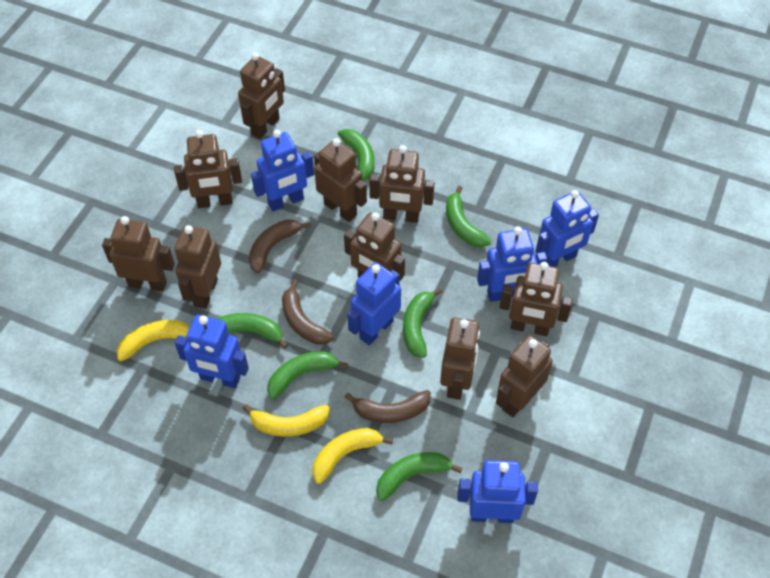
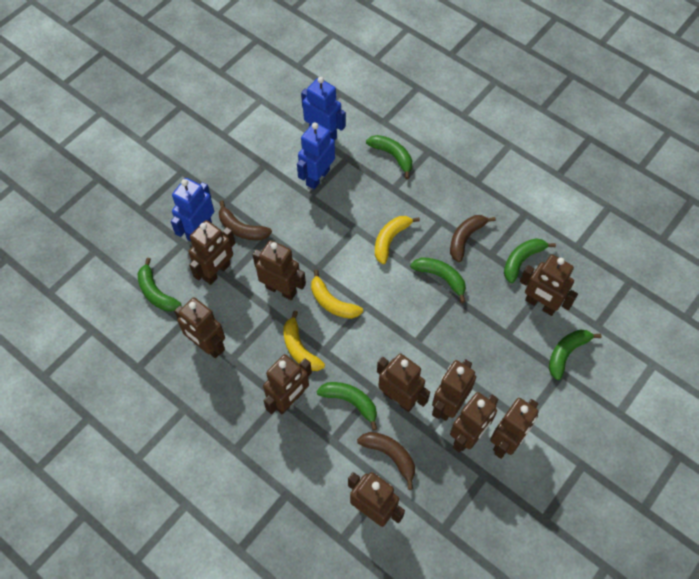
blue robot: 6 -> 3

